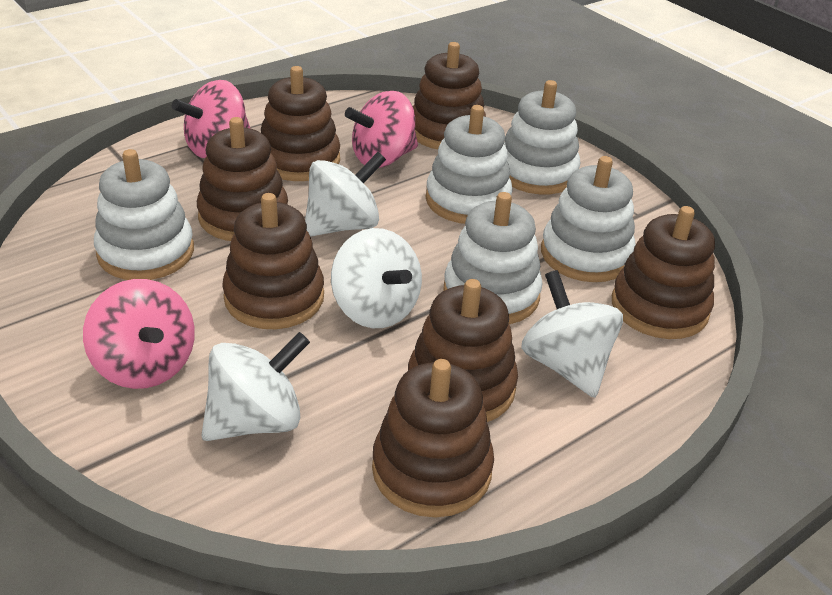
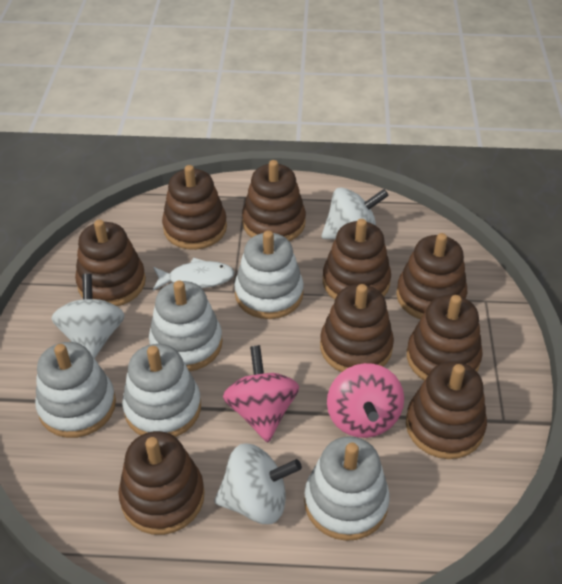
brown stacking toy: 7 -> 9
pink spinning top: 3 -> 2
white fish: 0 -> 1
white spinning top: 4 -> 3

